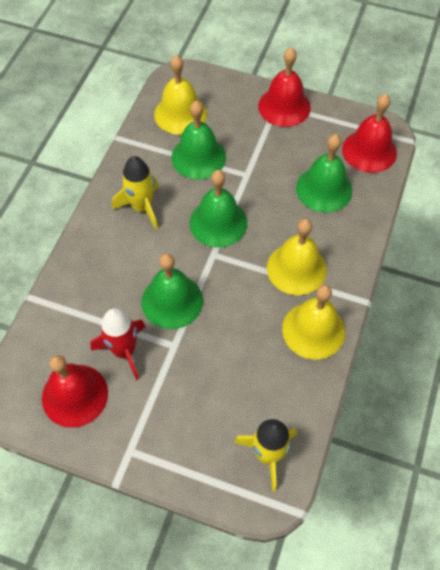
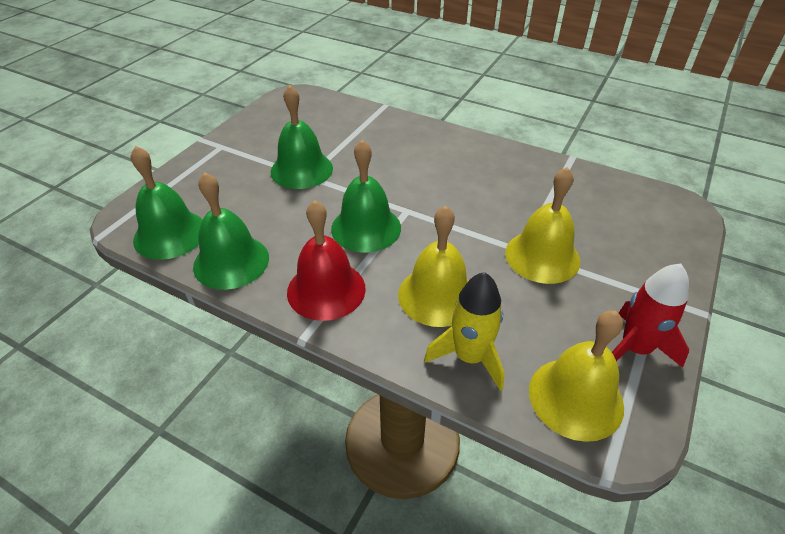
red bell: 3 -> 1
yellow rocket: 2 -> 1

